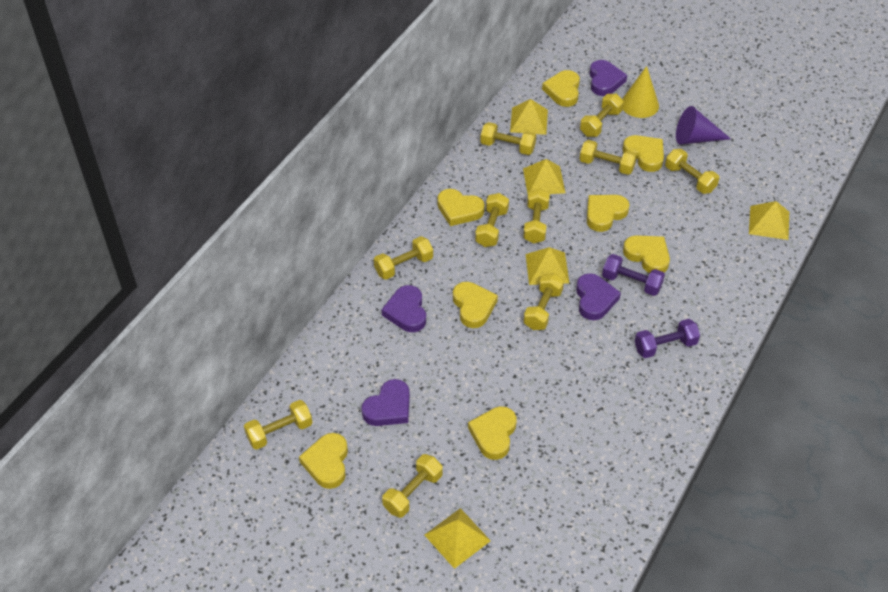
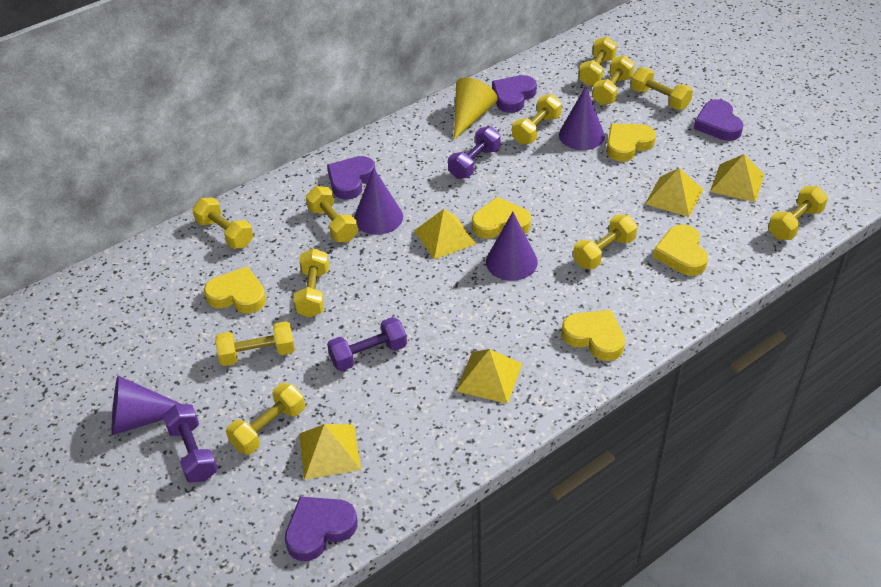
purple cone: 1 -> 4
purple dumbbell: 2 -> 3
yellow dumbbell: 10 -> 11
yellow heart: 8 -> 5

